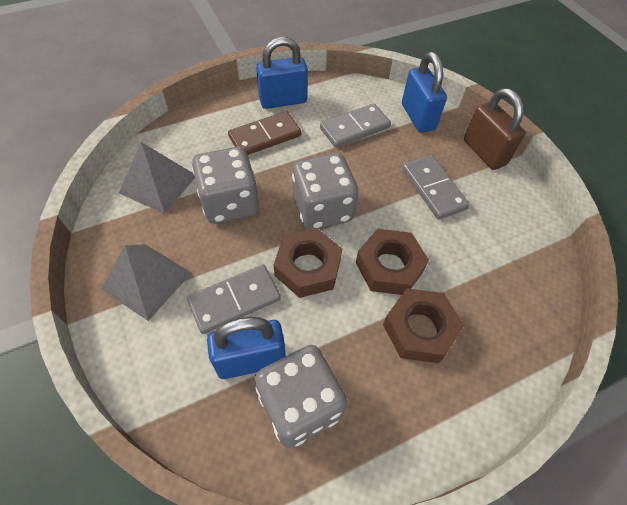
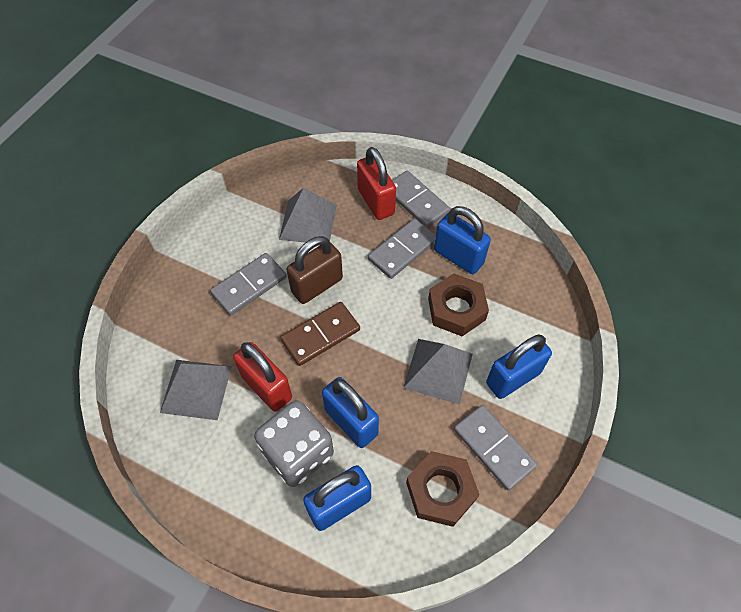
blue padlock: 3 -> 4
brown nut: 3 -> 2
grey dice: 3 -> 1
grey domino: 3 -> 4
grey pyramid: 2 -> 3
red padlock: 0 -> 2

